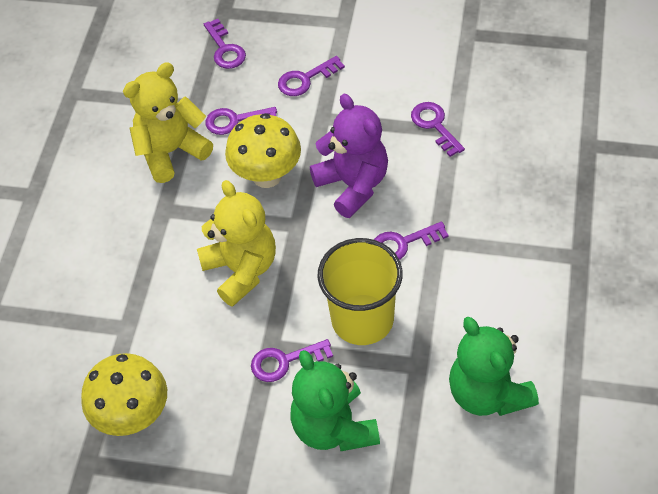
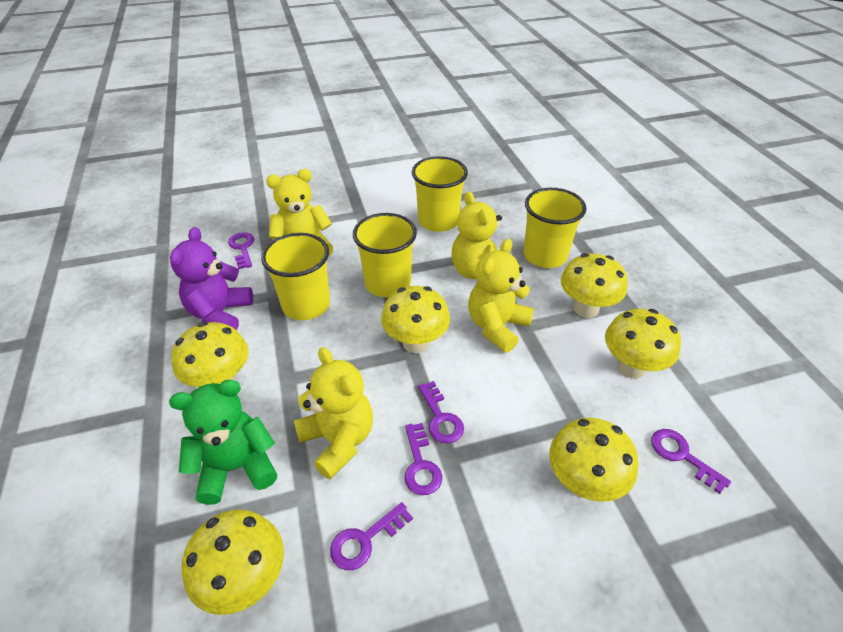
green teddy bear: 2 -> 1
purple key: 6 -> 5
yellow cup: 1 -> 4
yellow mushroom: 2 -> 6
yellow teddy bear: 2 -> 4

